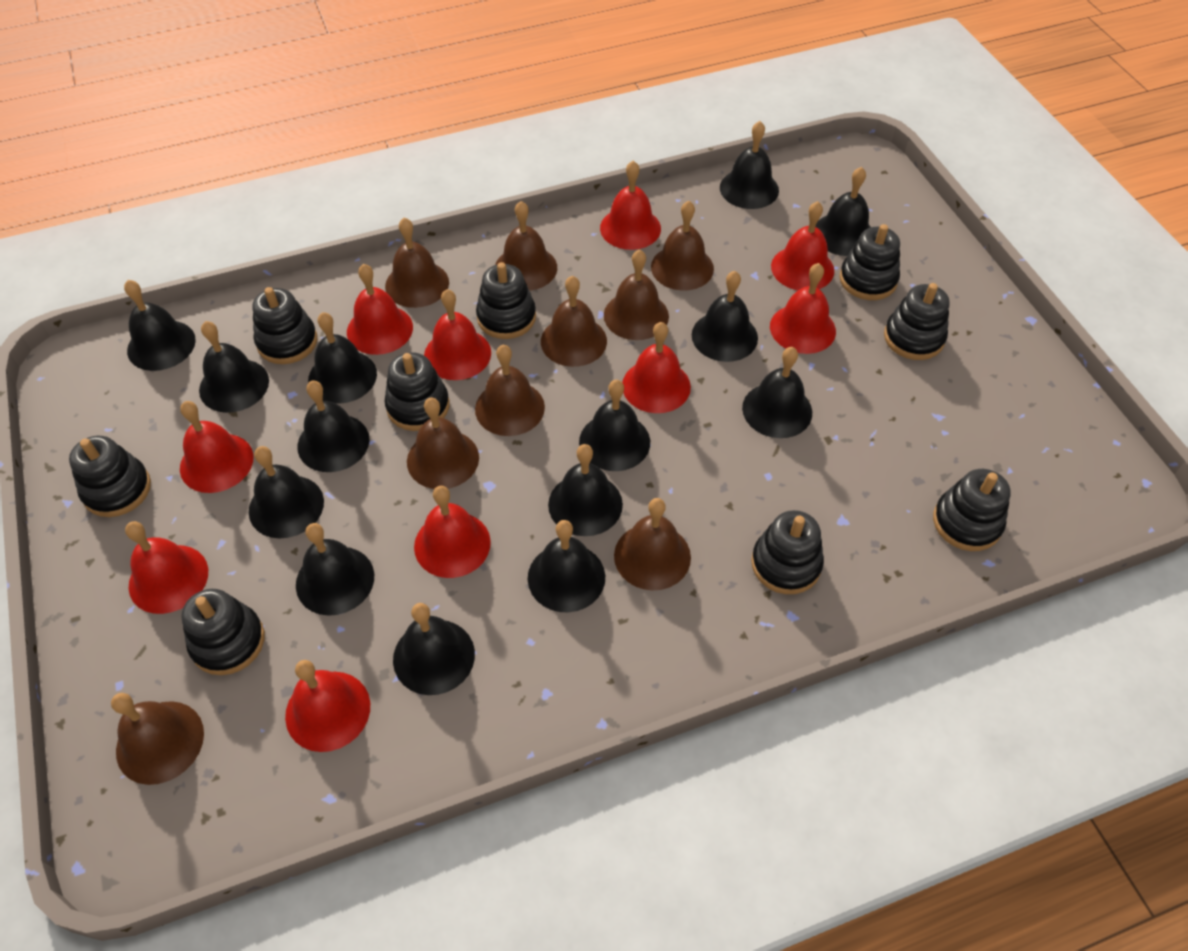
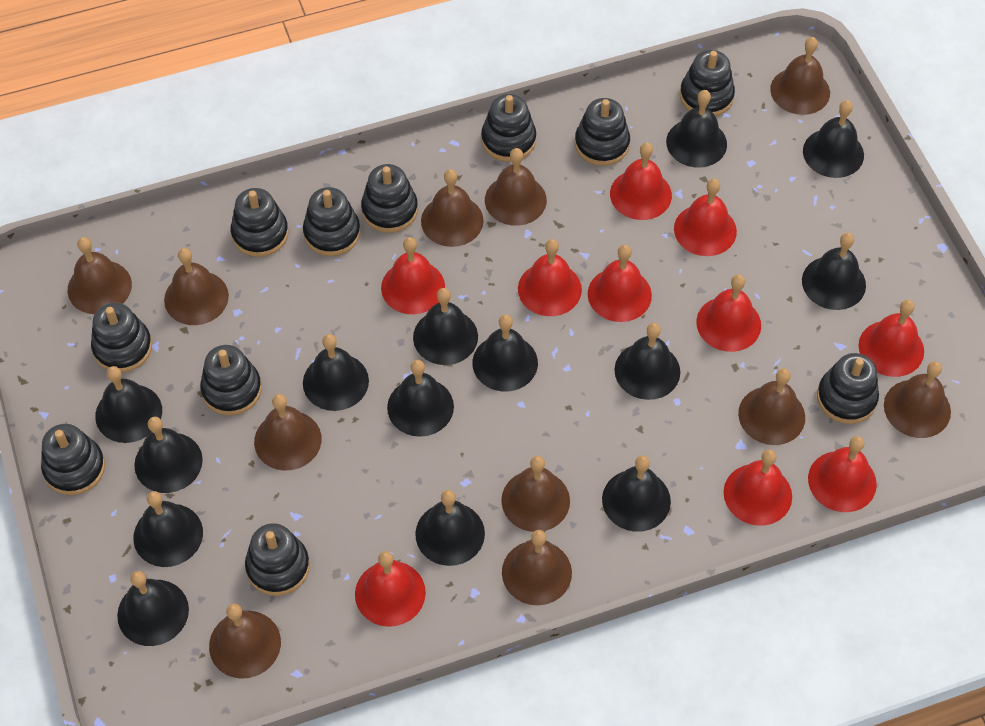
black stacking toy: 9 -> 11
brown bell: 9 -> 11

